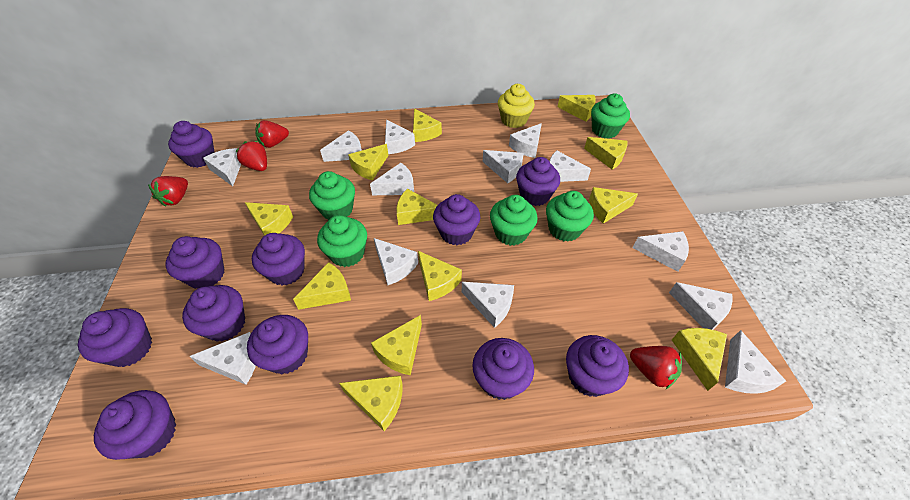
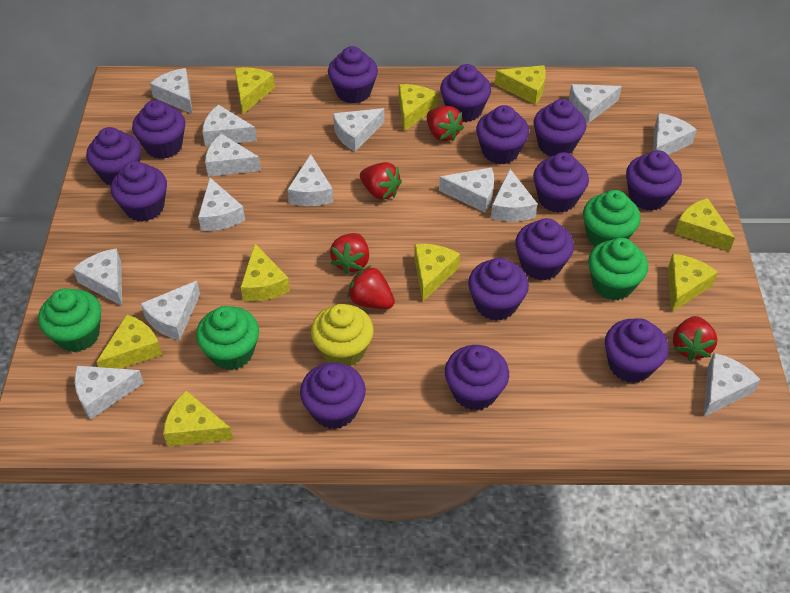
green cupcake: 5 -> 4
purple cupcake: 11 -> 14
red strawberry: 4 -> 5
white cheese: 13 -> 14
yellow cheese: 12 -> 9

